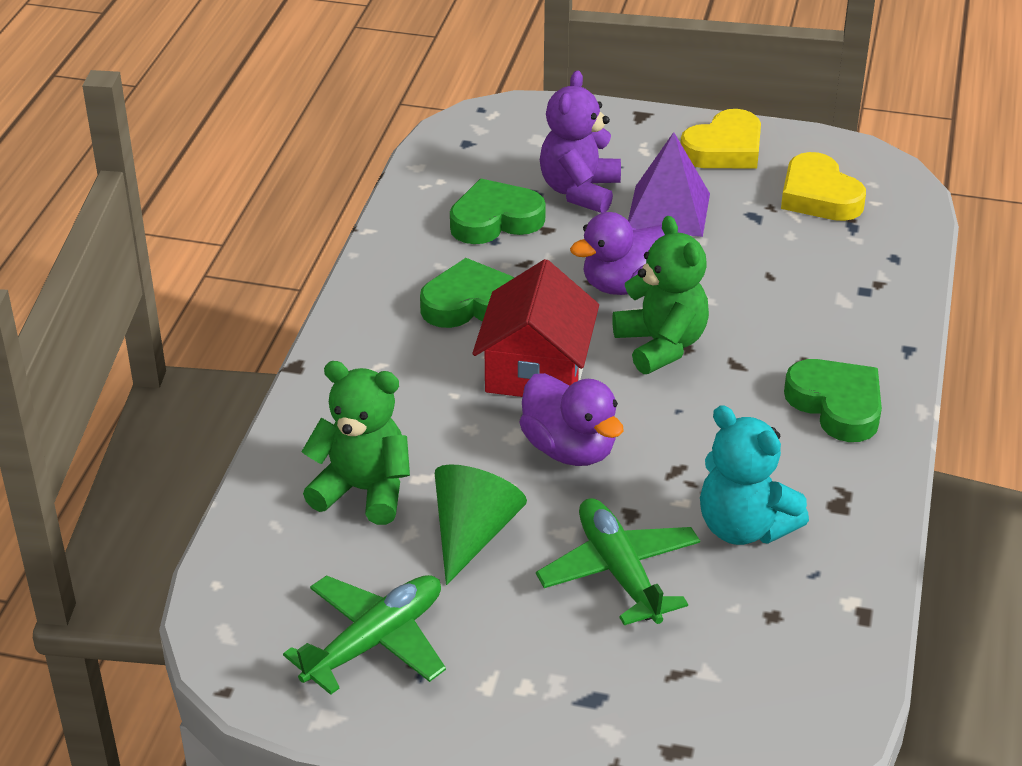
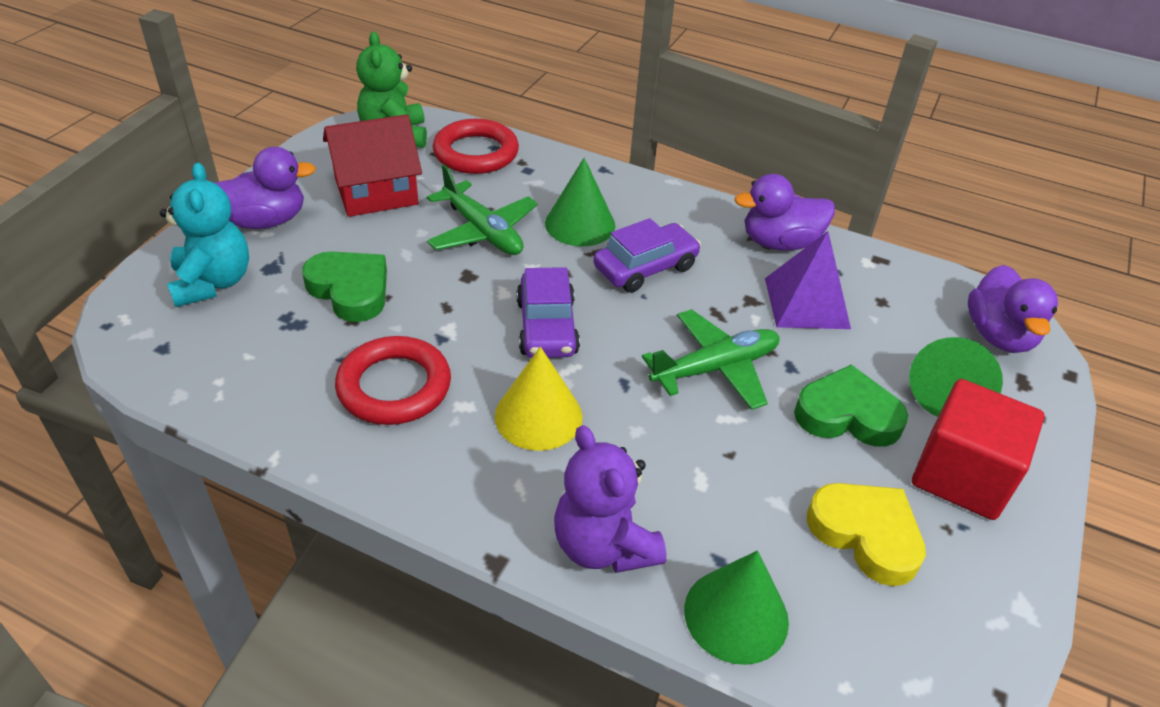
green cone: 1 -> 3
green heart: 3 -> 2
green teddy bear: 2 -> 1
purple car: 0 -> 2
purple duck: 2 -> 3
red cube: 0 -> 1
red ring: 0 -> 2
yellow cone: 0 -> 1
yellow heart: 2 -> 1

